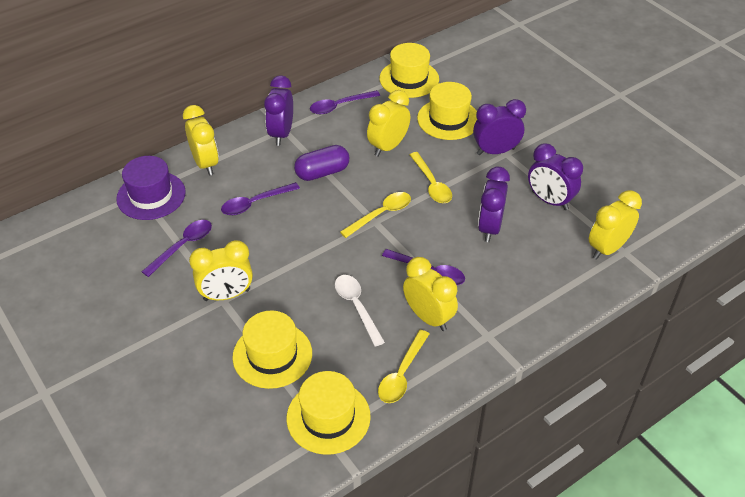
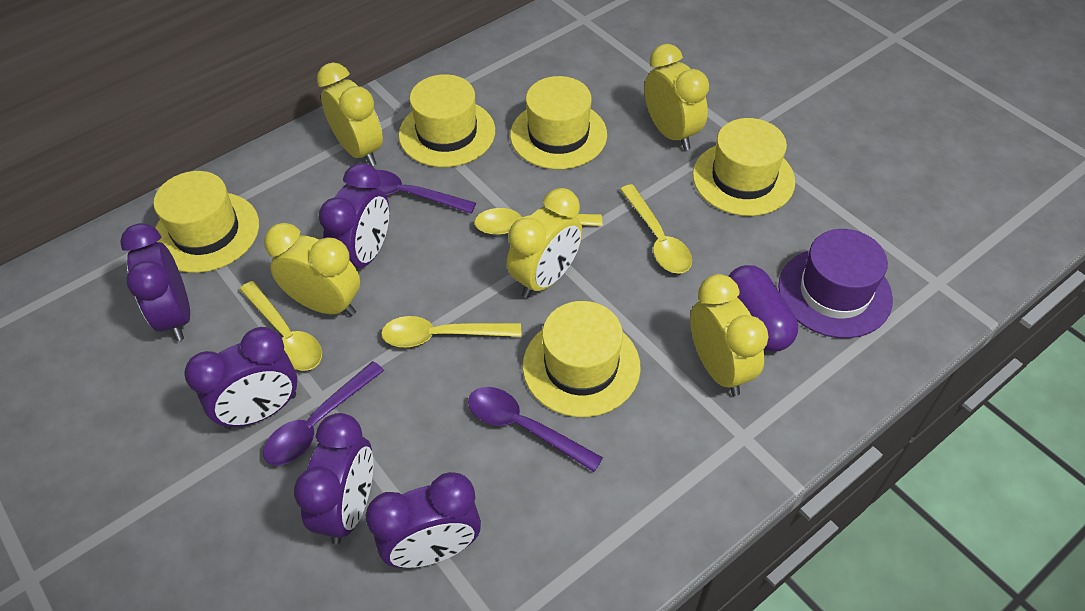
purple clock: 4 -> 5
purple spoon: 4 -> 3
white spoon: 1 -> 0
yellow hat: 4 -> 5
yellow spoon: 3 -> 4

